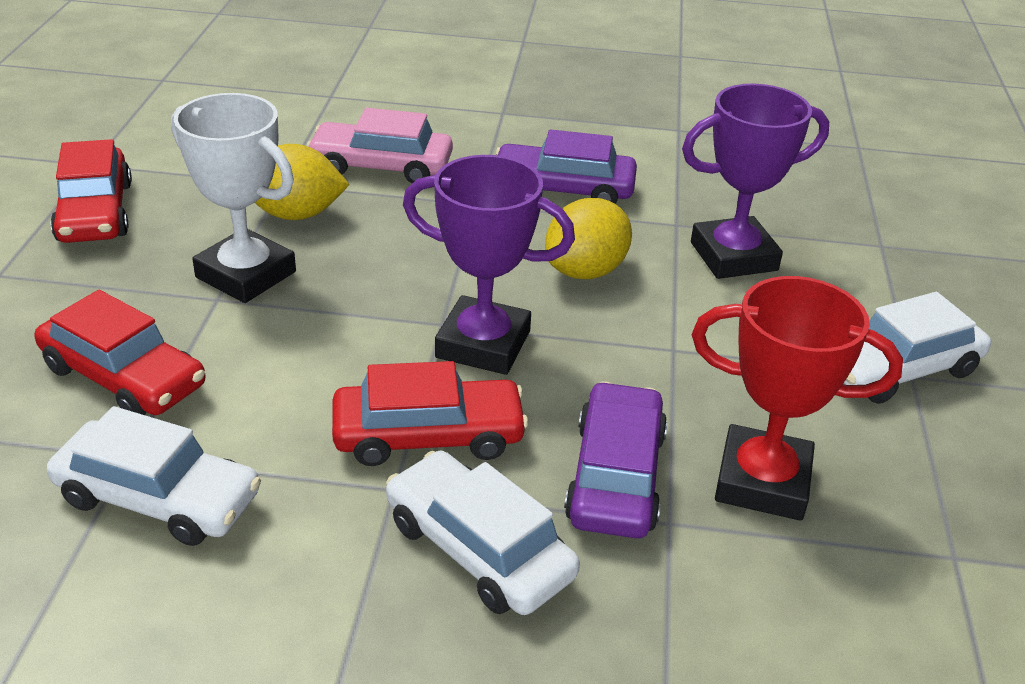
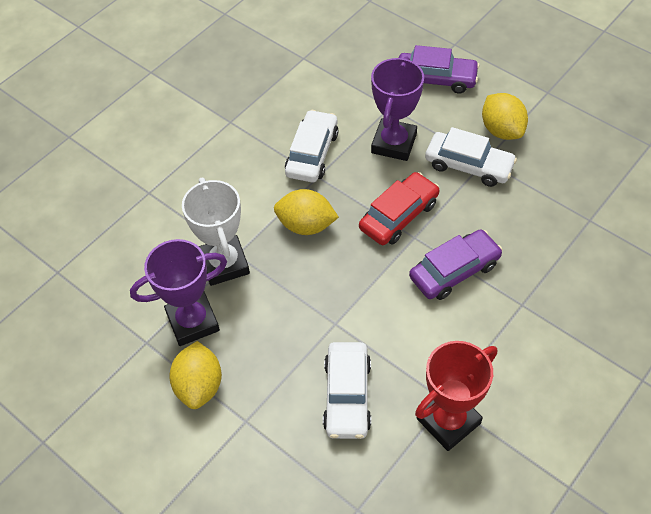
pink car: 1 -> 0
red car: 3 -> 1
yellow lemon: 2 -> 3

